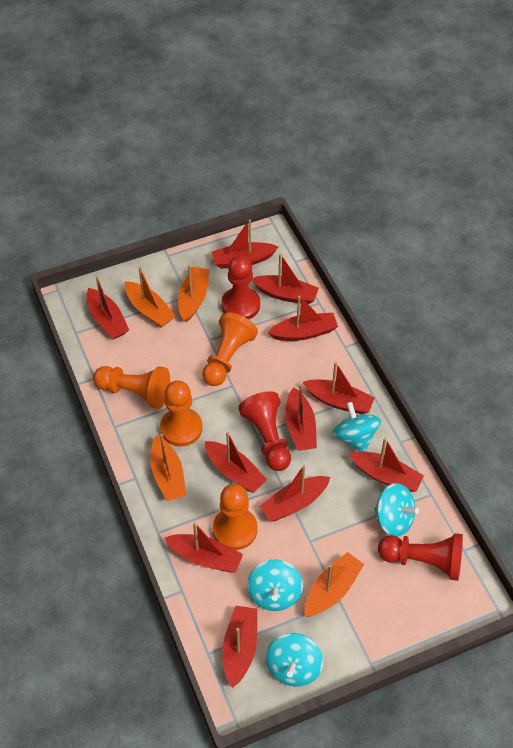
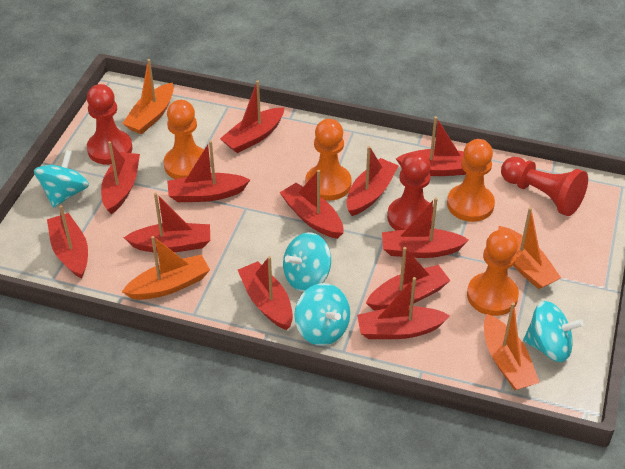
red boat: 11 -> 12

